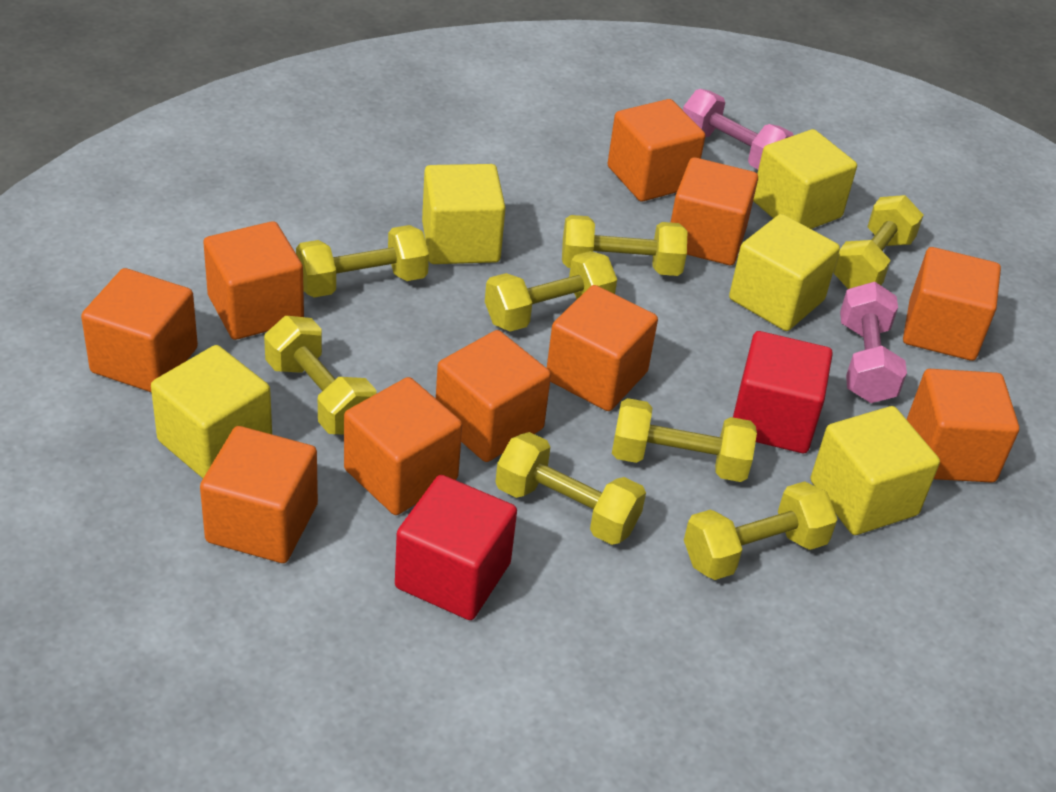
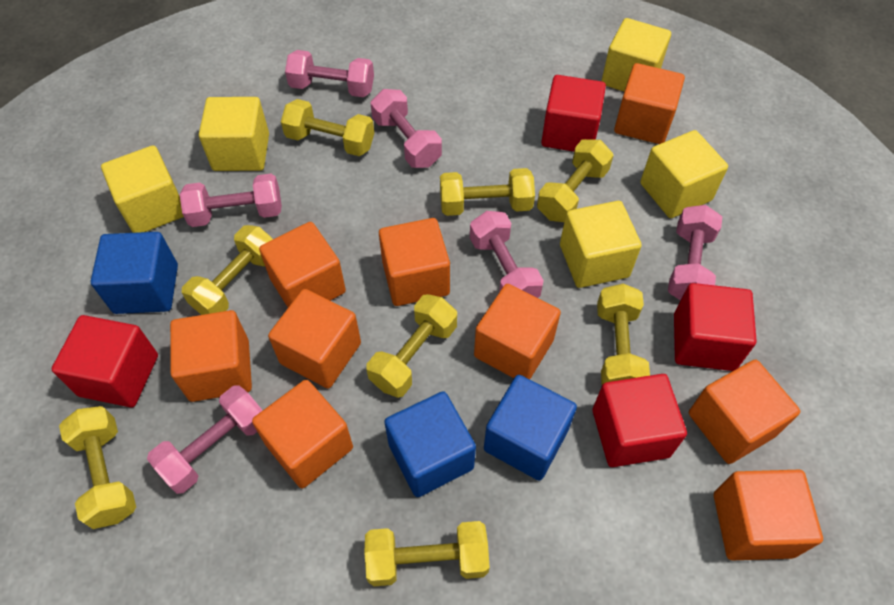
blue cube: 0 -> 3
orange cube: 10 -> 9
pink dumbbell: 2 -> 6
red cube: 2 -> 4

